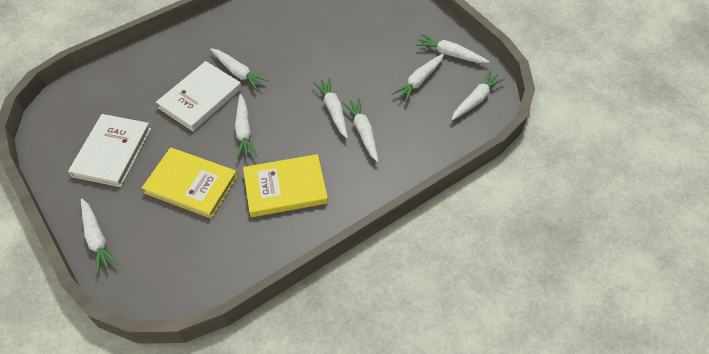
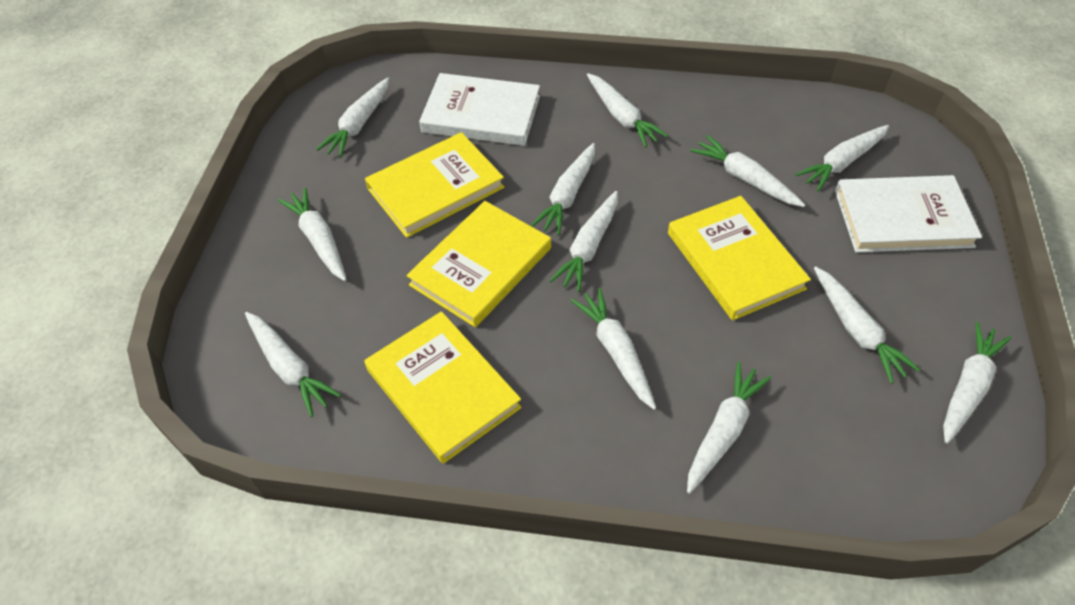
white carrot: 8 -> 12
yellow book: 2 -> 4

